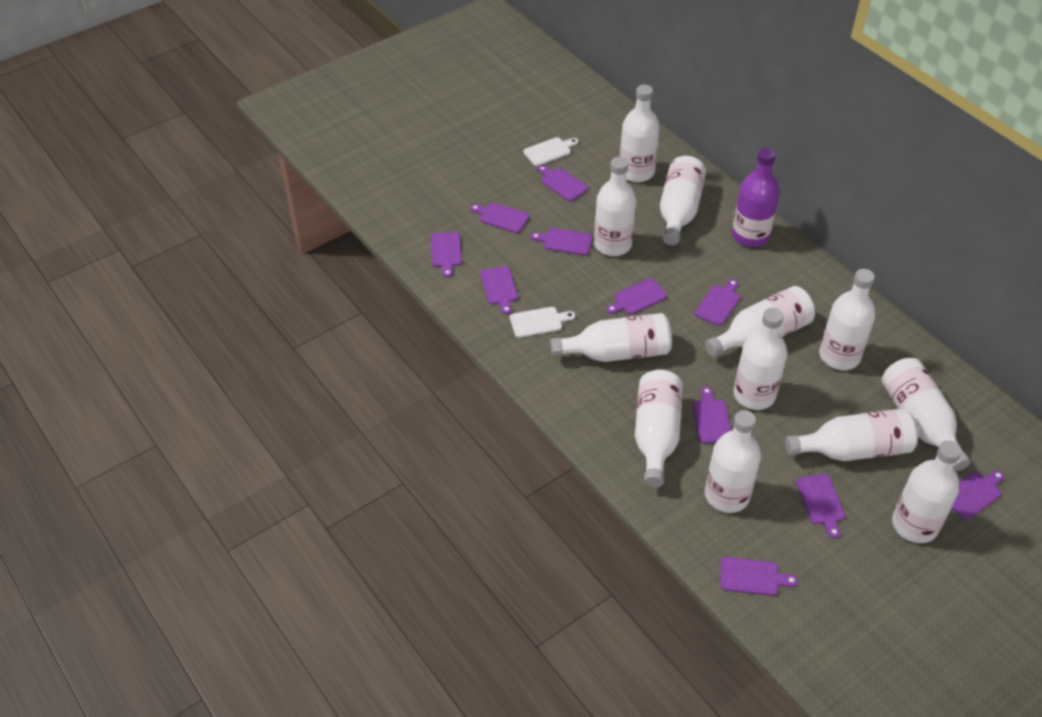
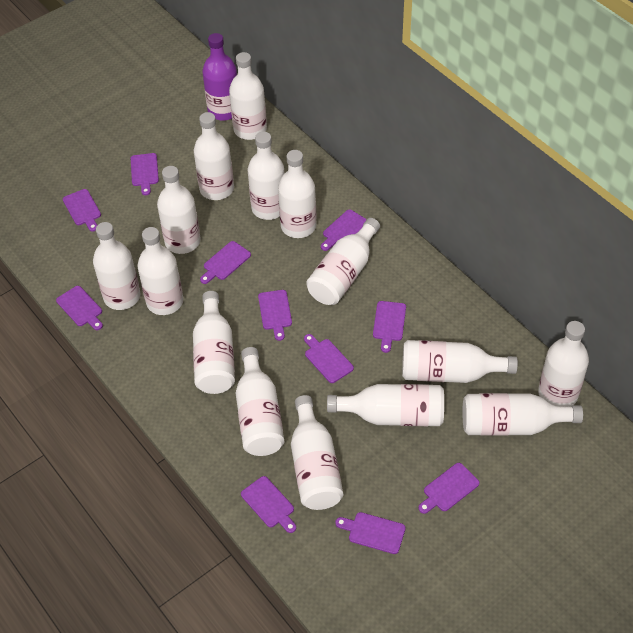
white bottle: 12 -> 15
white cutting board: 2 -> 0

